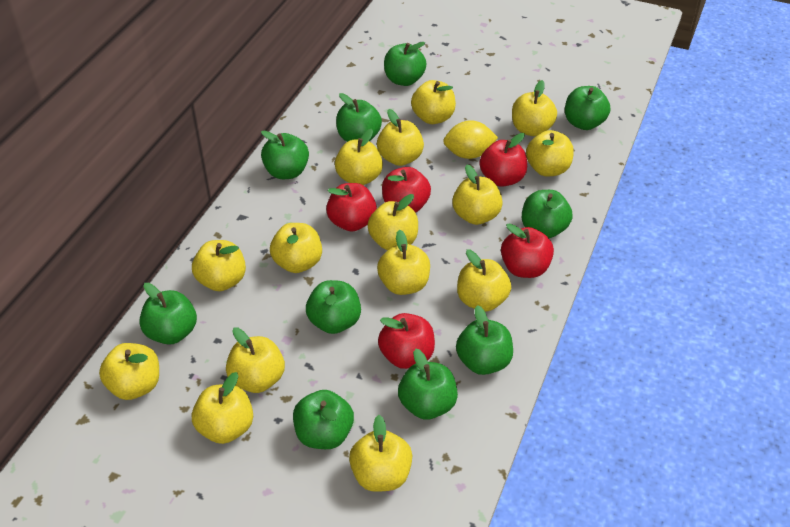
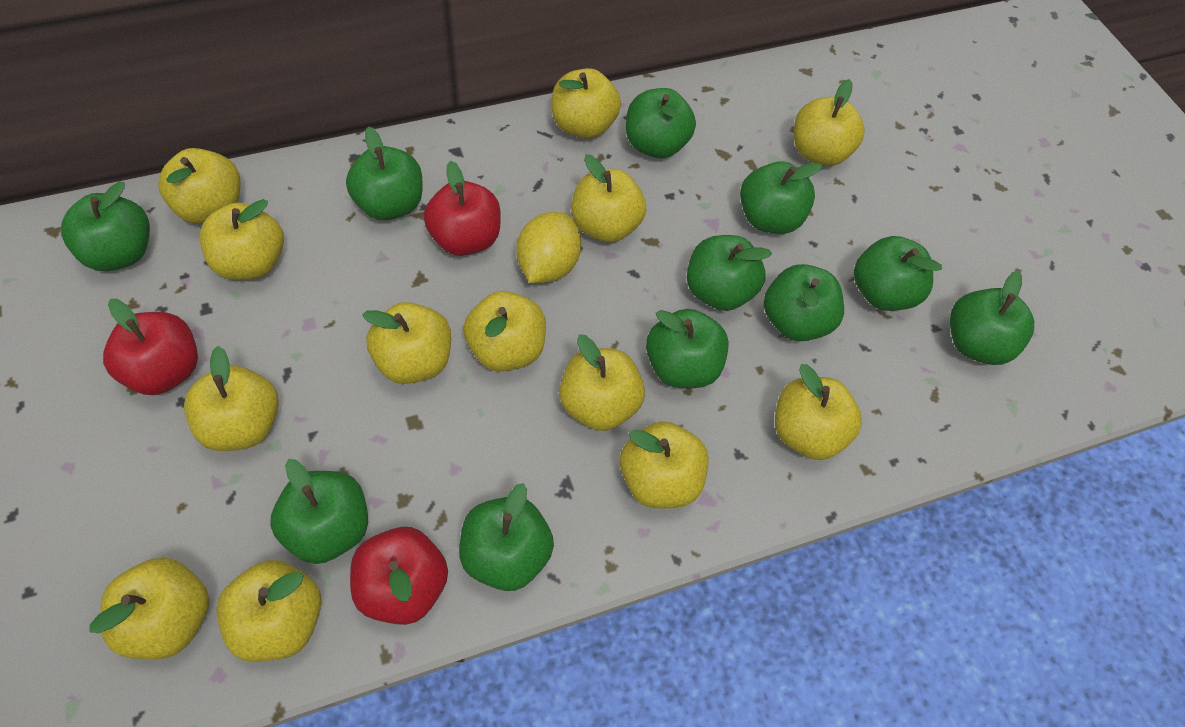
green apple: 10 -> 11
red apple: 5 -> 3
yellow apple: 15 -> 13

